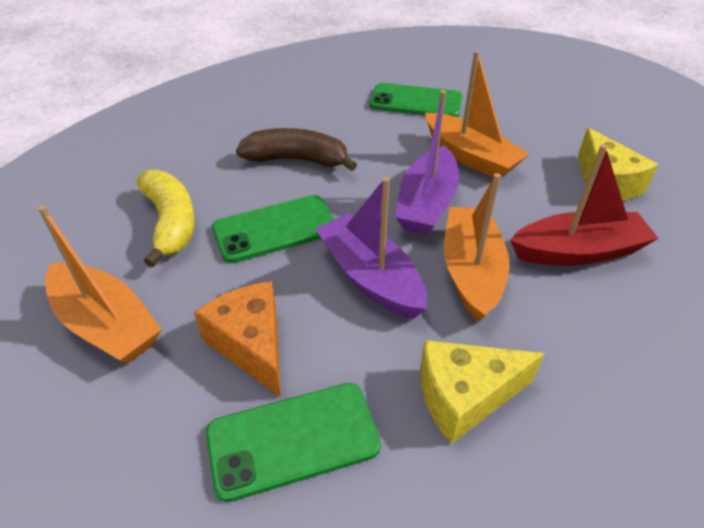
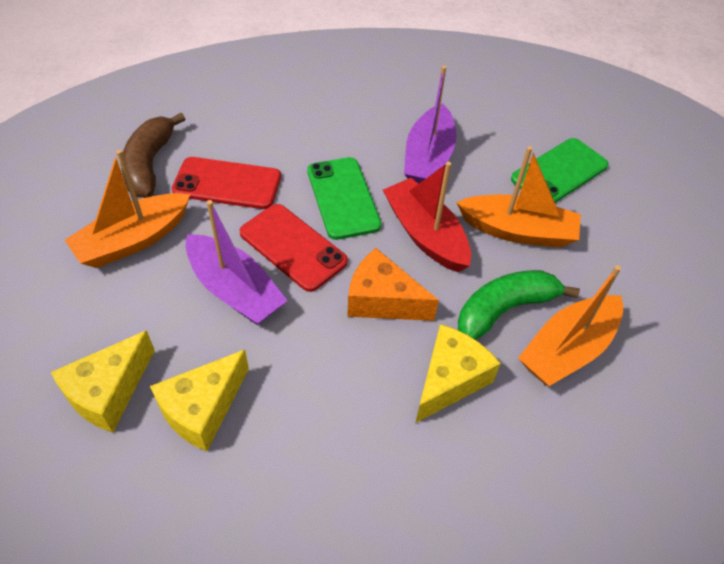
green banana: 0 -> 1
green phone: 3 -> 2
red phone: 0 -> 2
yellow banana: 1 -> 0
yellow cheese: 2 -> 3

